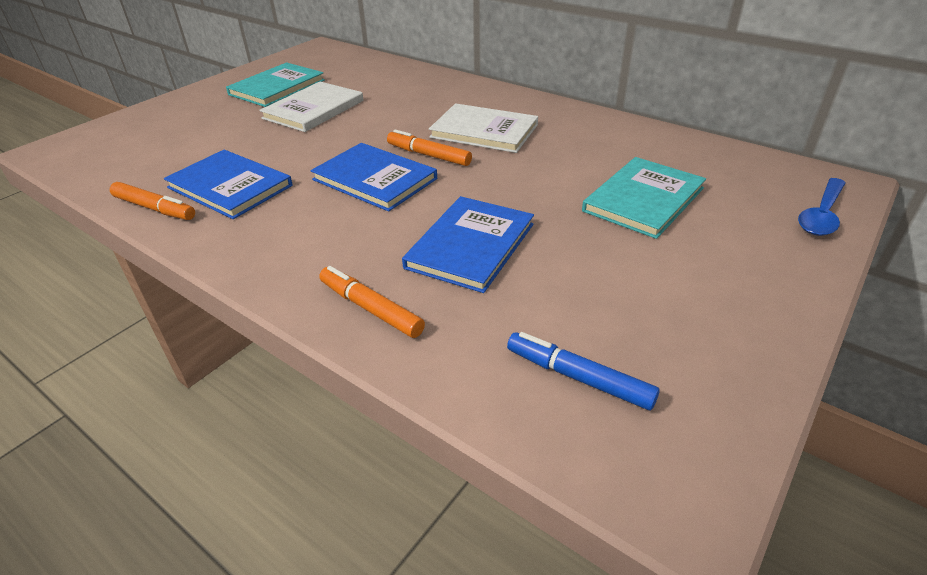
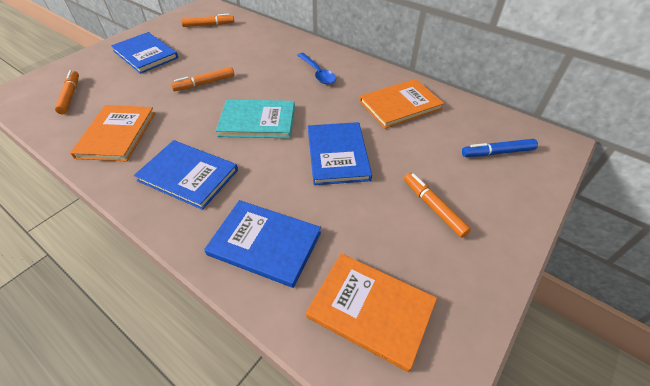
blue book: 3 -> 4
orange book: 0 -> 3
orange marker: 3 -> 4
turquoise book: 2 -> 1
white book: 2 -> 0

